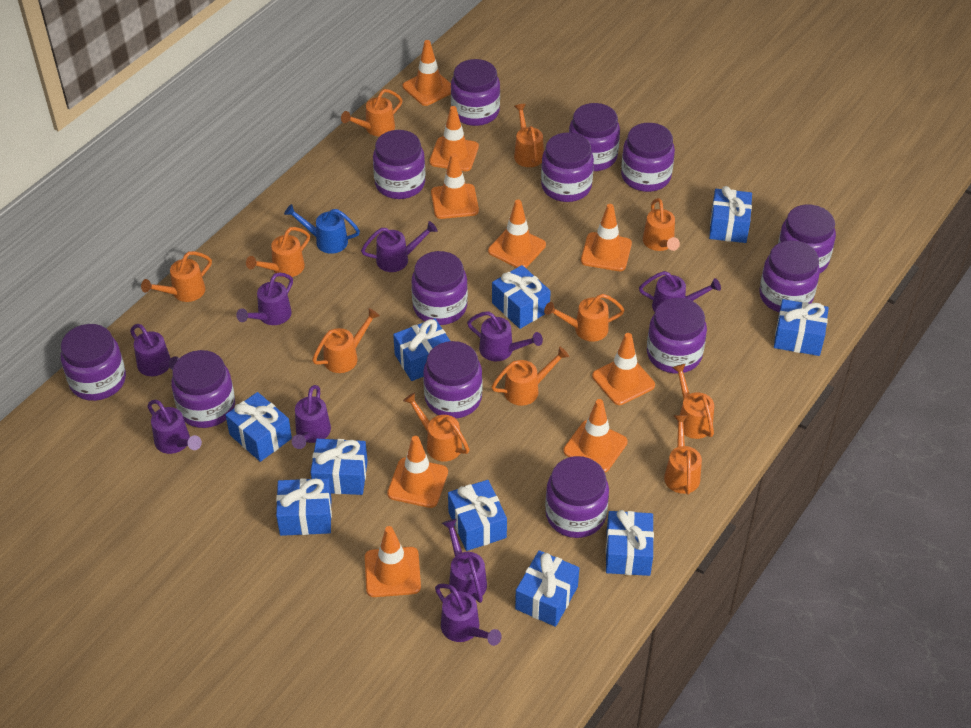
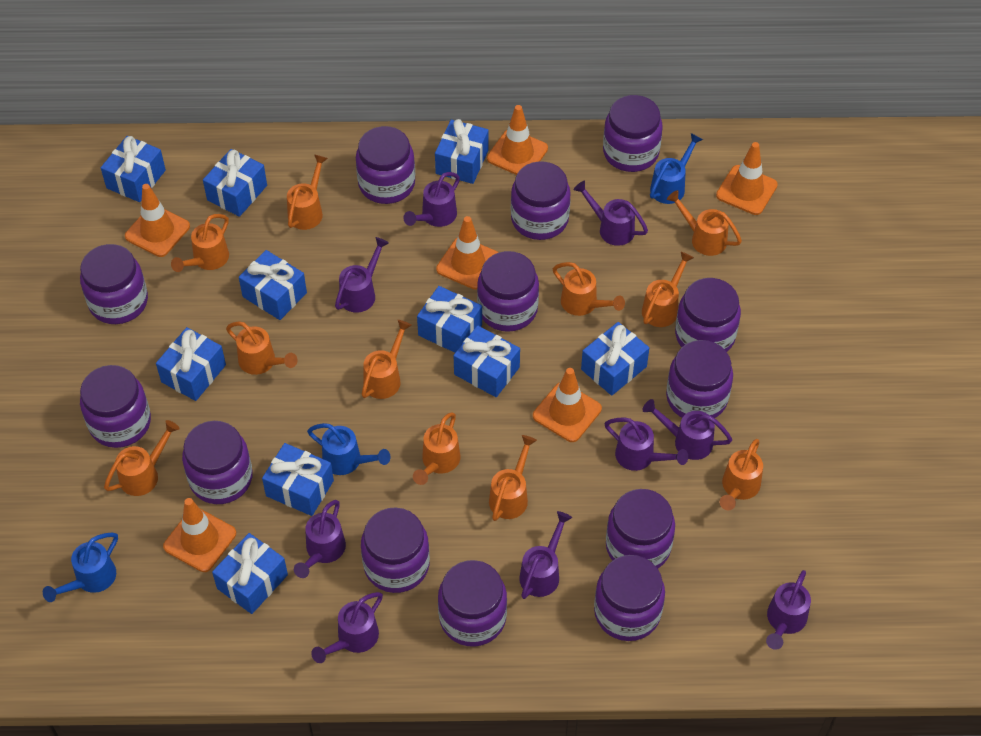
blue watering can: 1 -> 3
orange traffic cone: 9 -> 6

